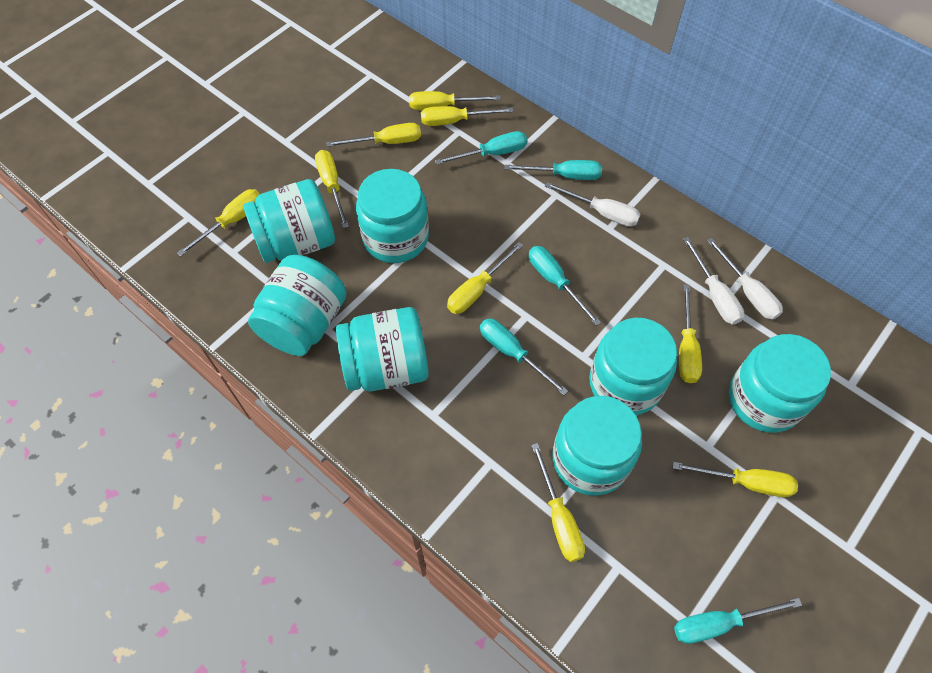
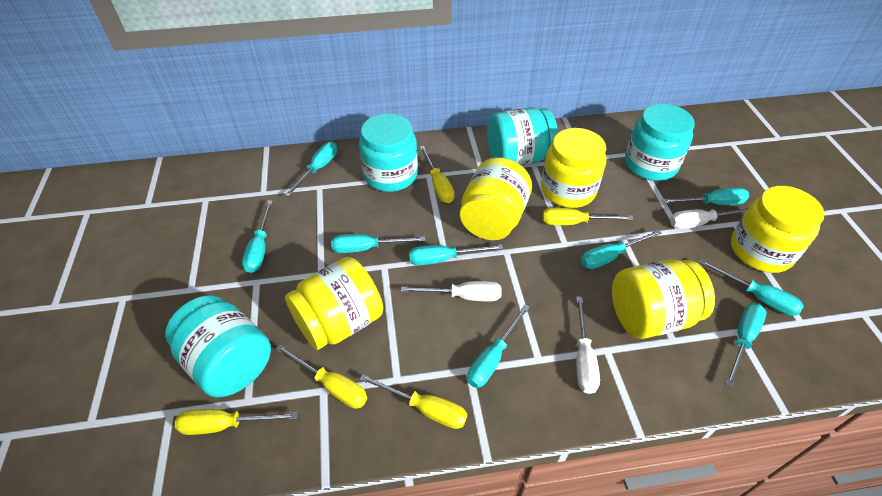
turquoise jar: 7 -> 4
turquoise screwdriver: 5 -> 9
yellow jar: 0 -> 5
yellow screwdriver: 9 -> 5

